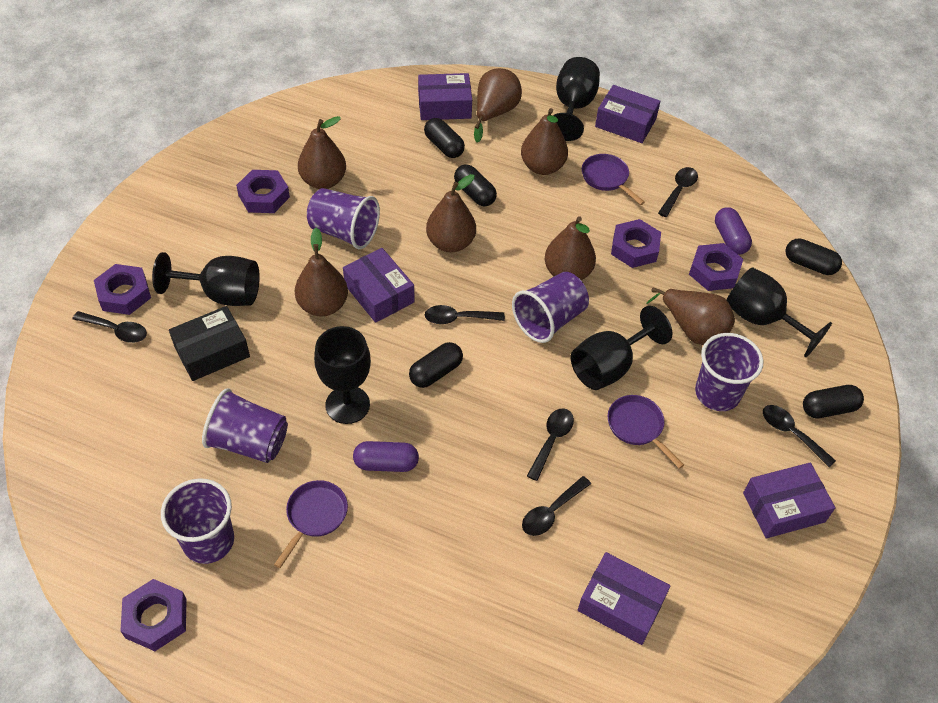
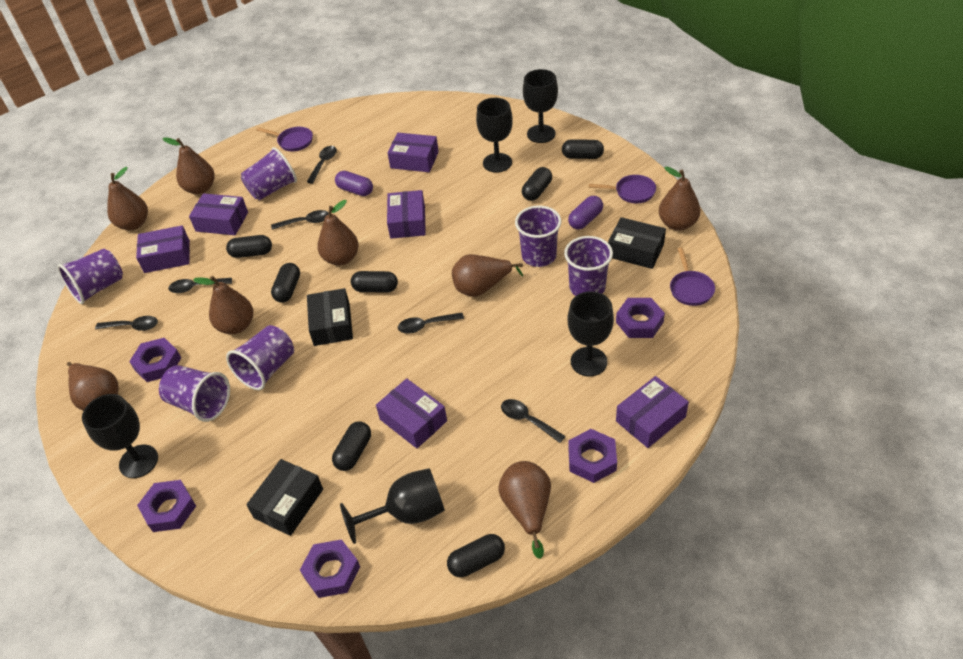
black box: 1 -> 3
black capsule: 5 -> 7
brown pear: 7 -> 8
purple box: 5 -> 6
purple cup: 5 -> 6

